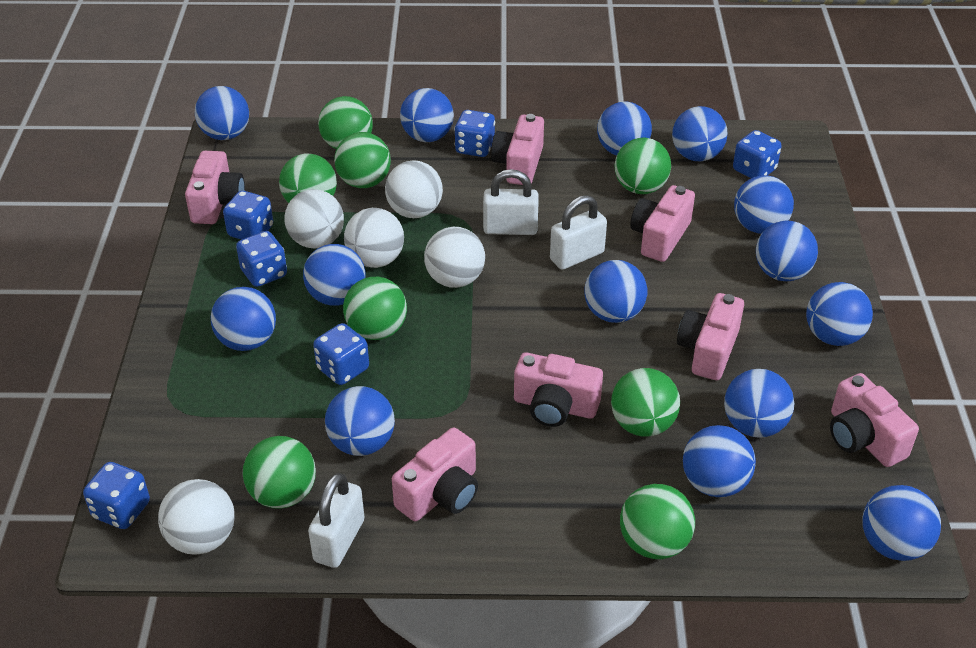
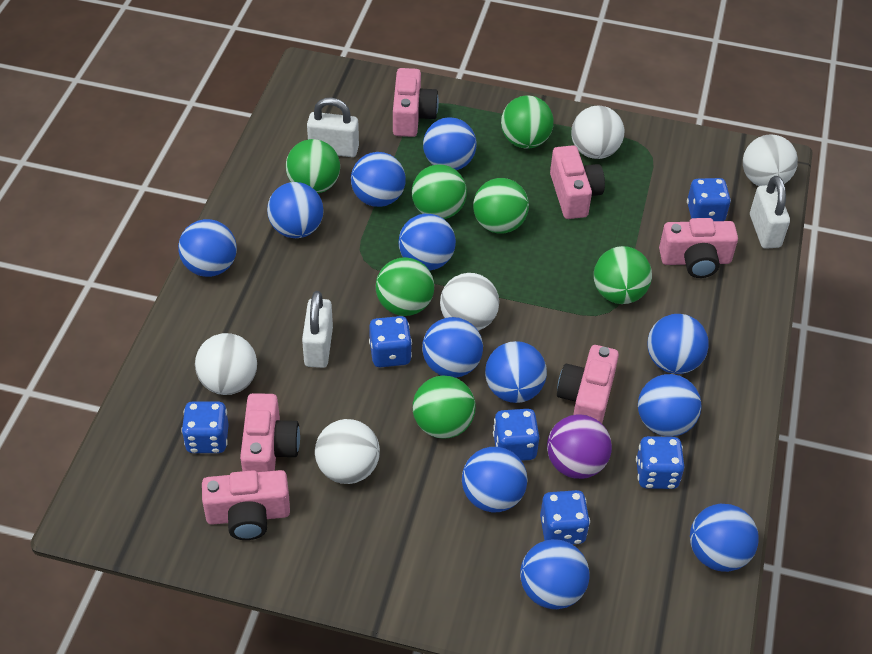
blue ball: 14 -> 12
green ball: 8 -> 7
pink camera: 7 -> 6
purple ball: 0 -> 1

